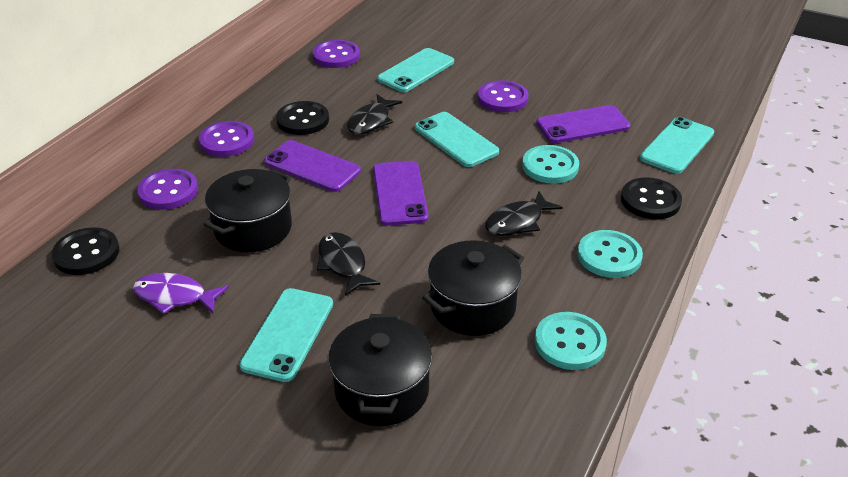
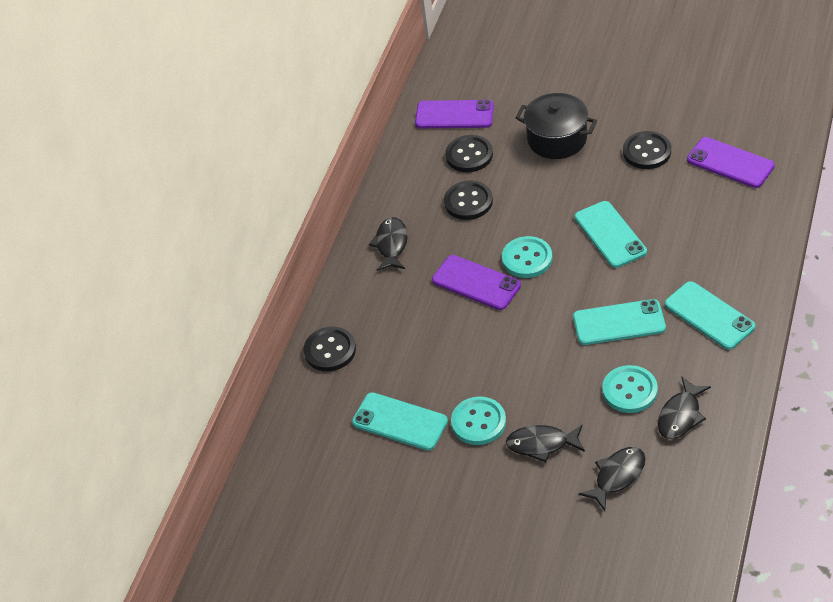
black button: 3 -> 4
black fish: 3 -> 4
black pot: 3 -> 1
purple button: 4 -> 0
purple fish: 1 -> 0

